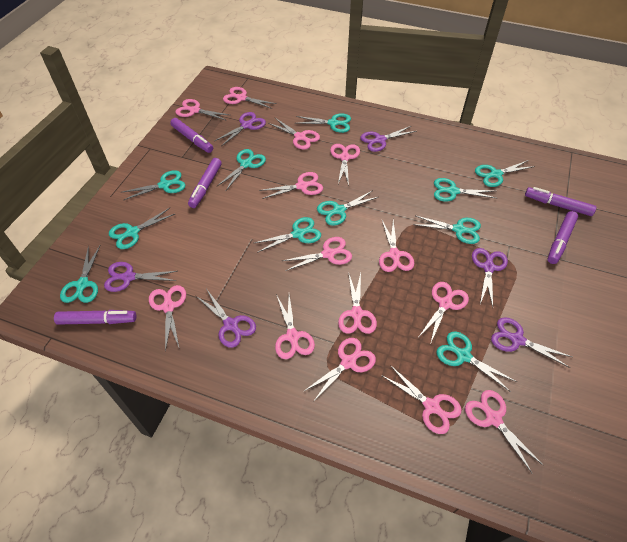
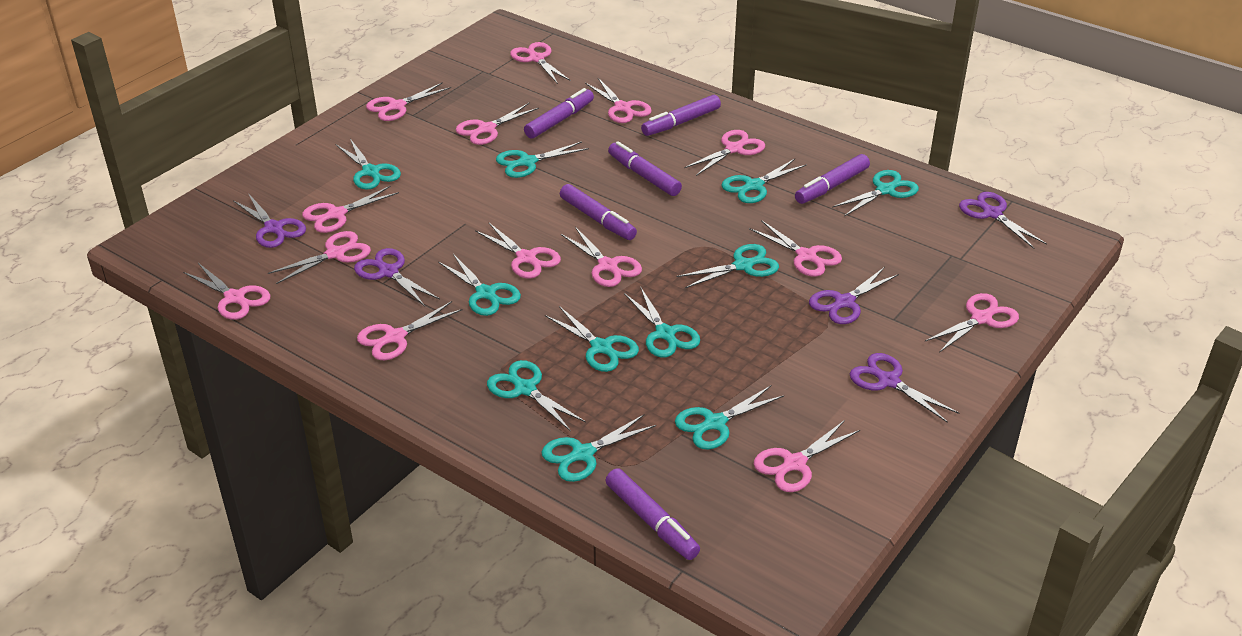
purple marker: 5 -> 6
purple scissors: 6 -> 5

